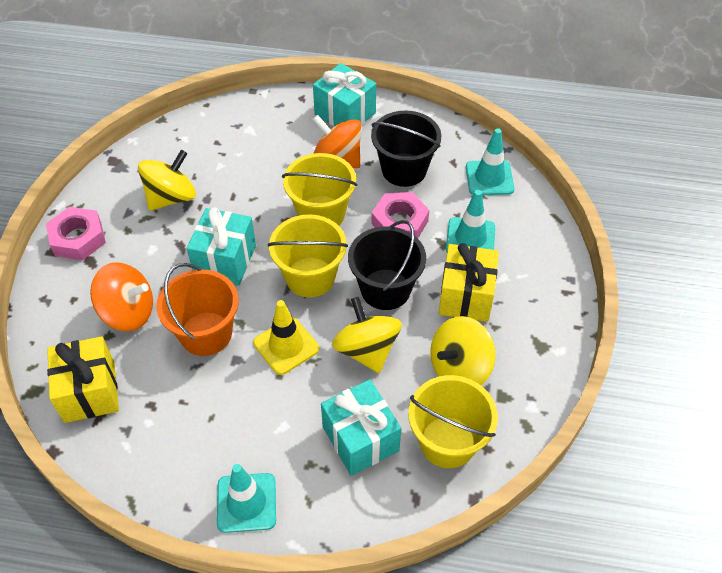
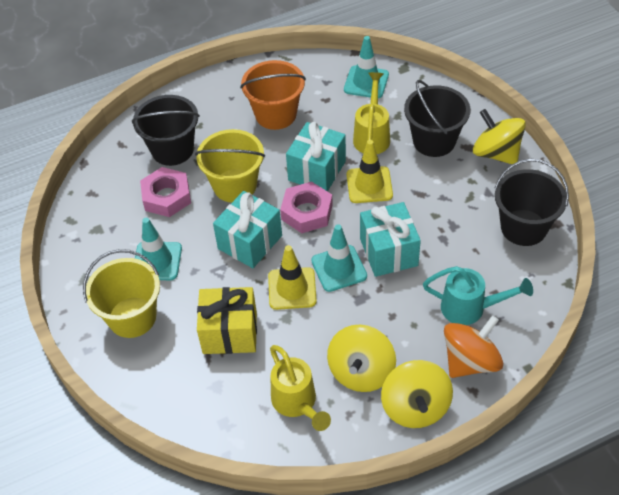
black bucket: 2 -> 3
orange spinning top: 2 -> 1
turquoise watering can: 0 -> 1
yellow bucket: 3 -> 2
yellow gift: 2 -> 1
yellow traffic cone: 1 -> 2
yellow watering can: 0 -> 2

